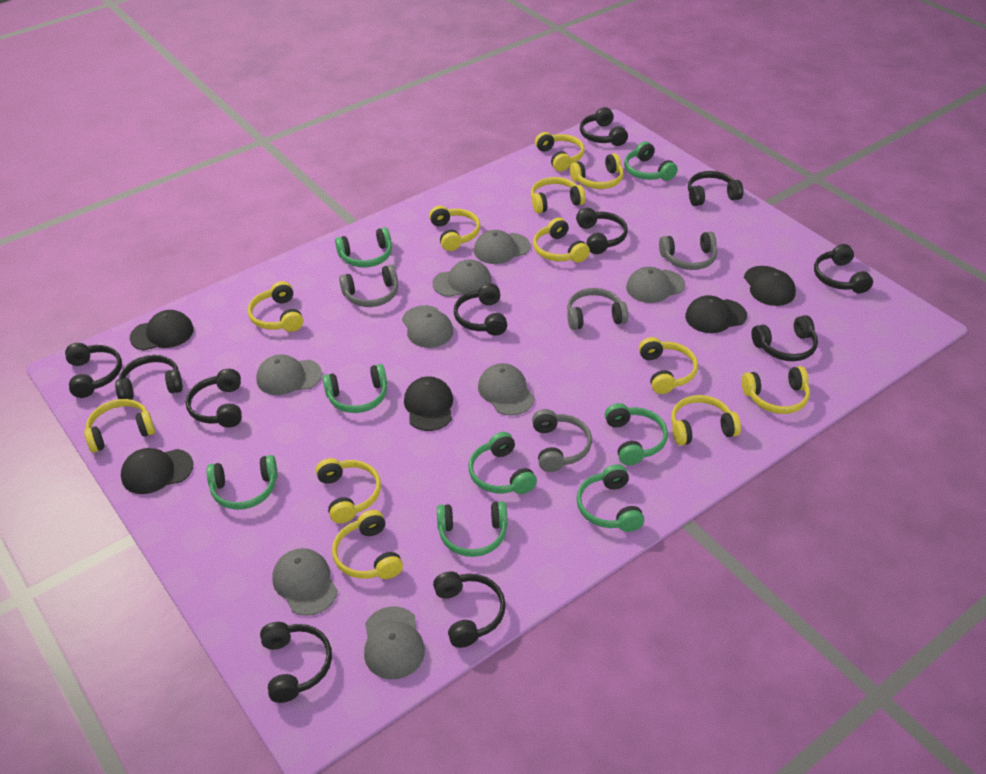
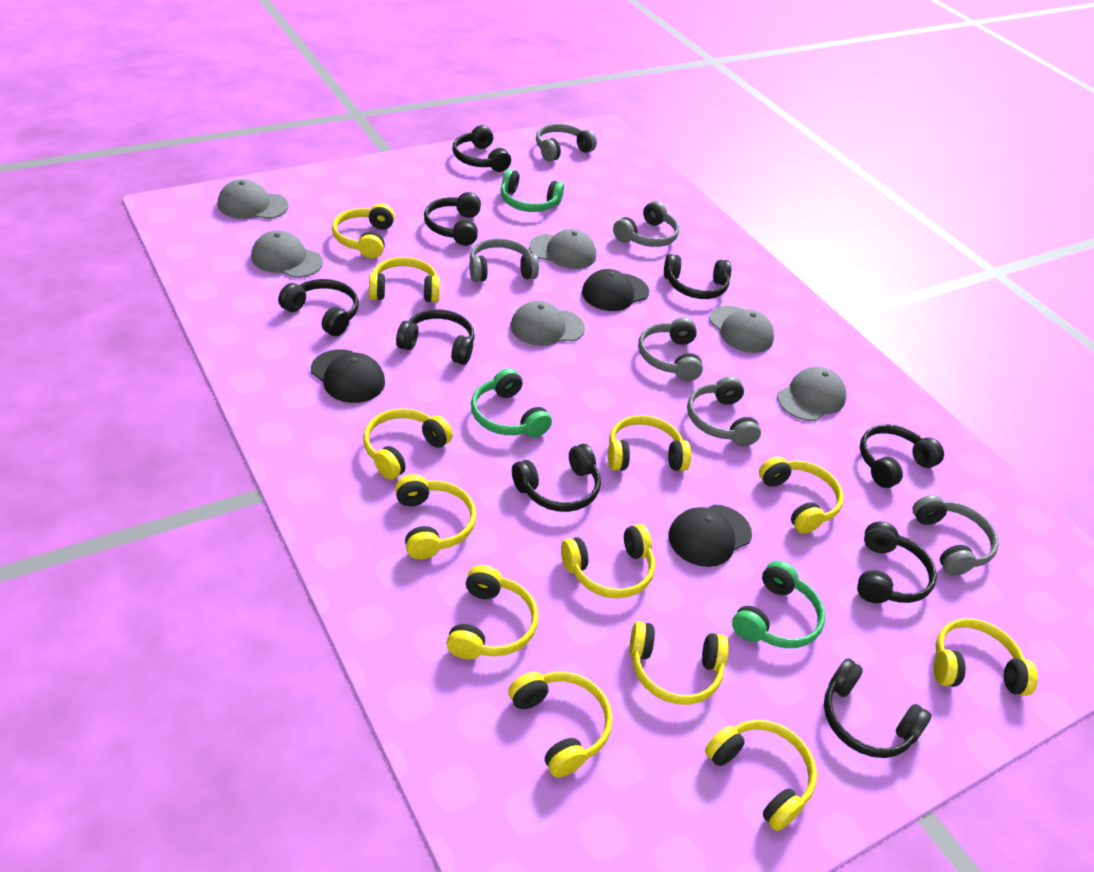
black cap: 5 -> 3
black headphones: 11 -> 9
green headphones: 8 -> 3
grey cap: 8 -> 6
grey headphones: 4 -> 6

